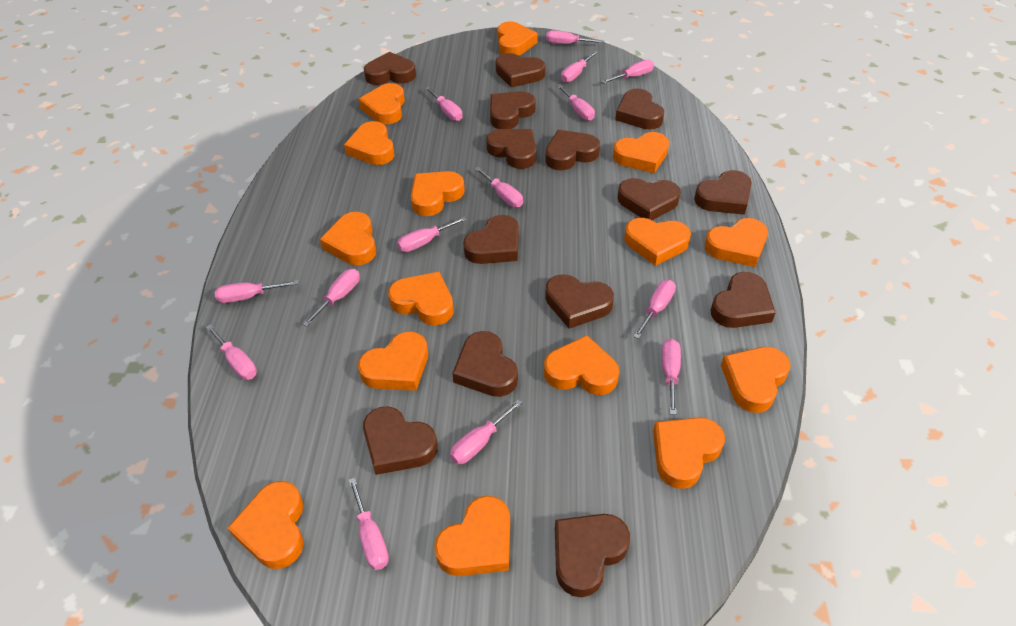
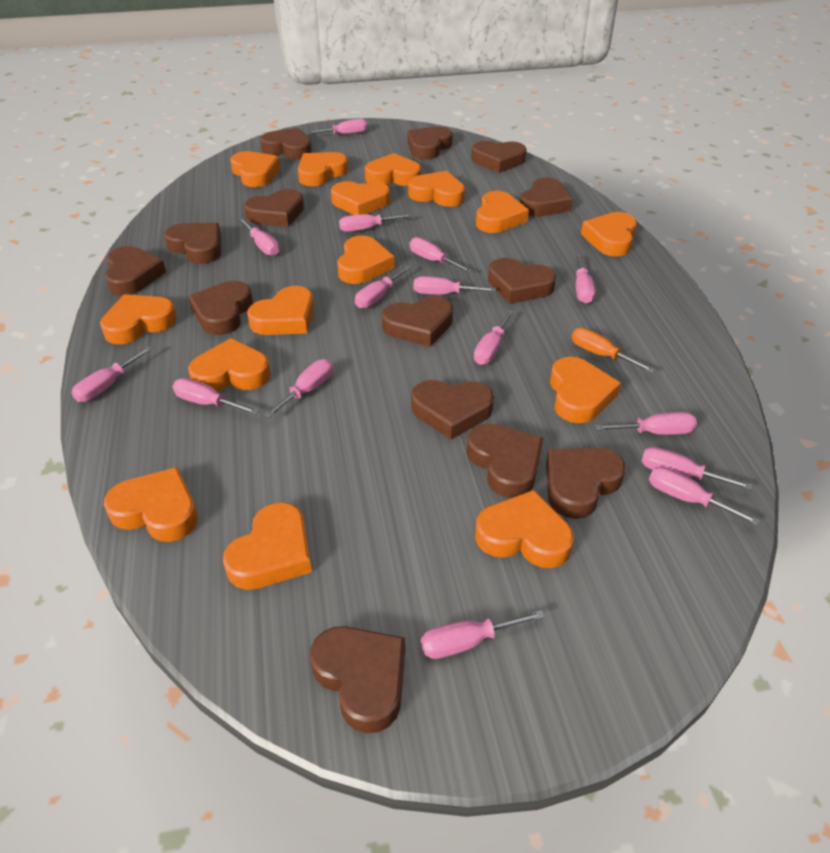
orange screwdriver: 0 -> 1
pink screwdriver: 14 -> 15

